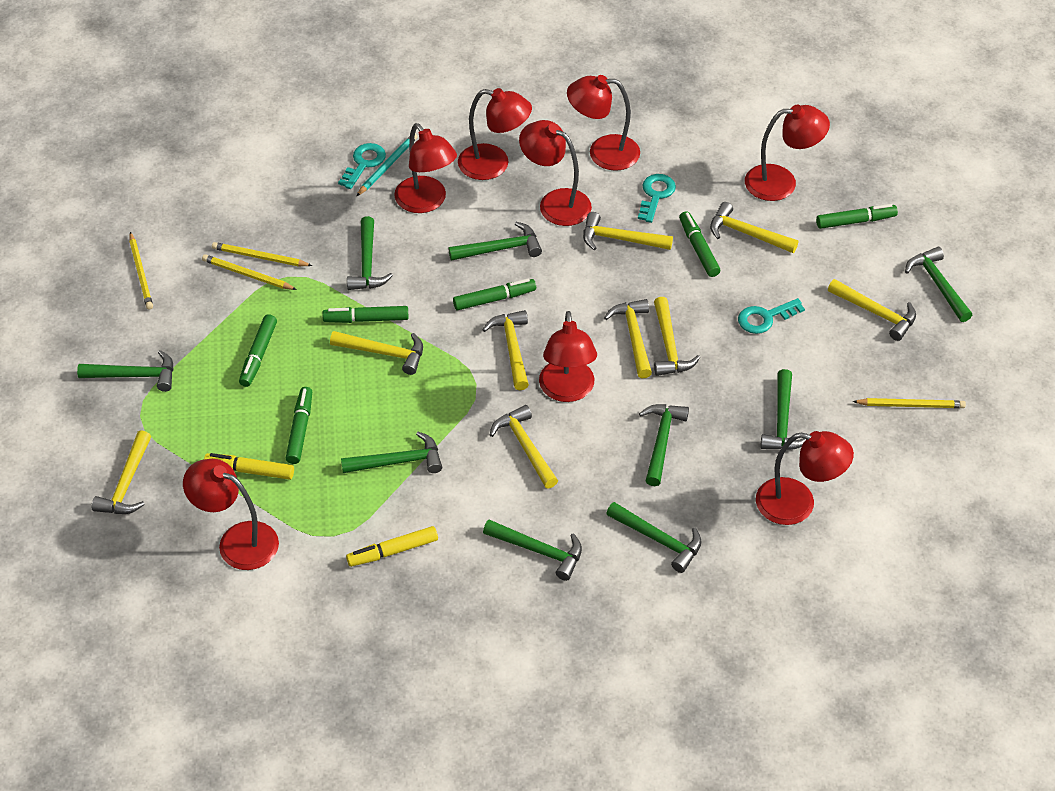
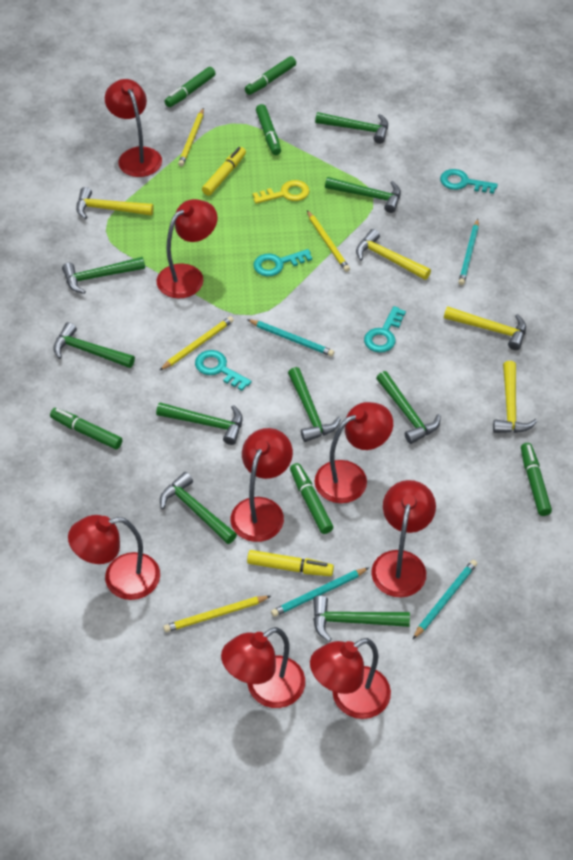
turquoise key: 3 -> 4
turquoise pencil: 1 -> 4
yellow hammer: 9 -> 4
yellow key: 0 -> 1

